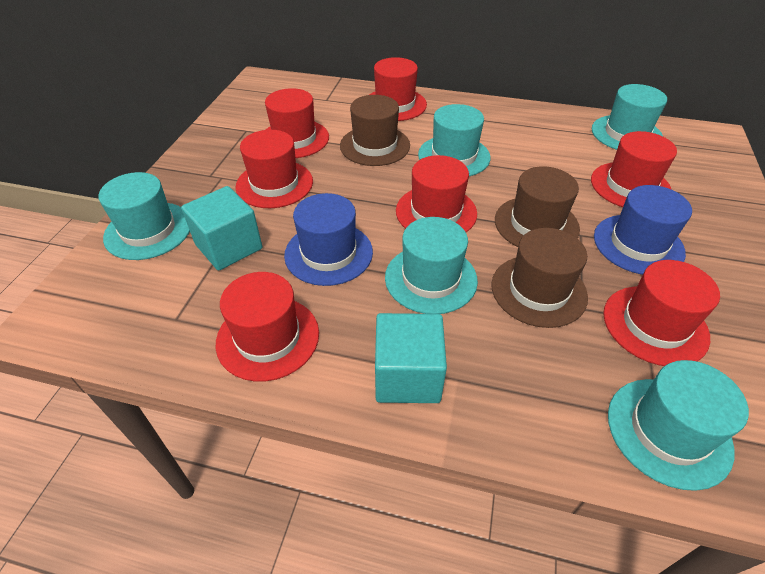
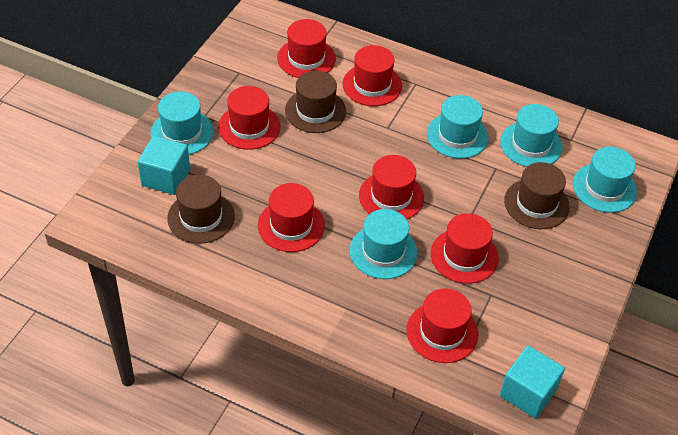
blue hat: 2 -> 0

